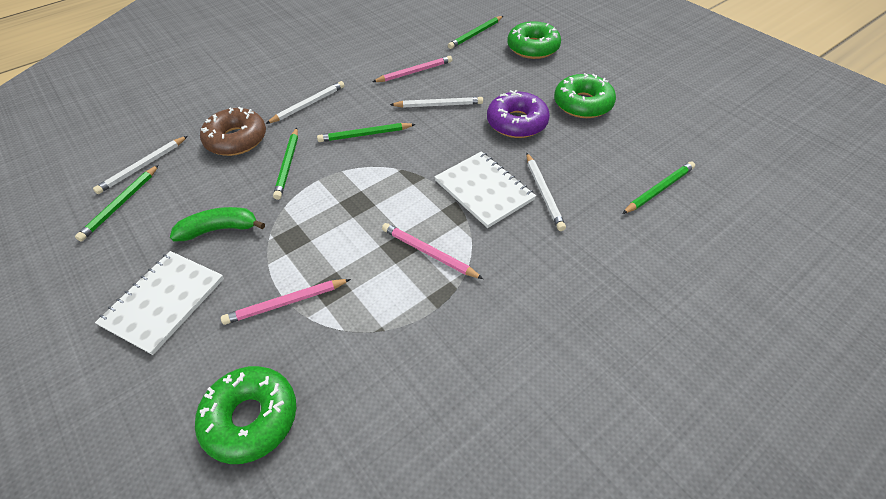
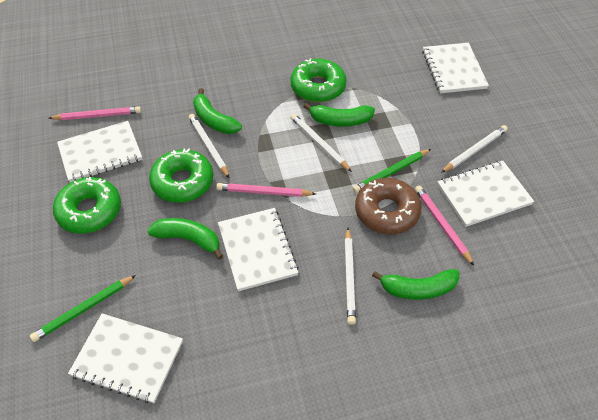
green banana: 1 -> 4
green pencil: 5 -> 2
purple donut: 1 -> 0
white notebook: 2 -> 5

